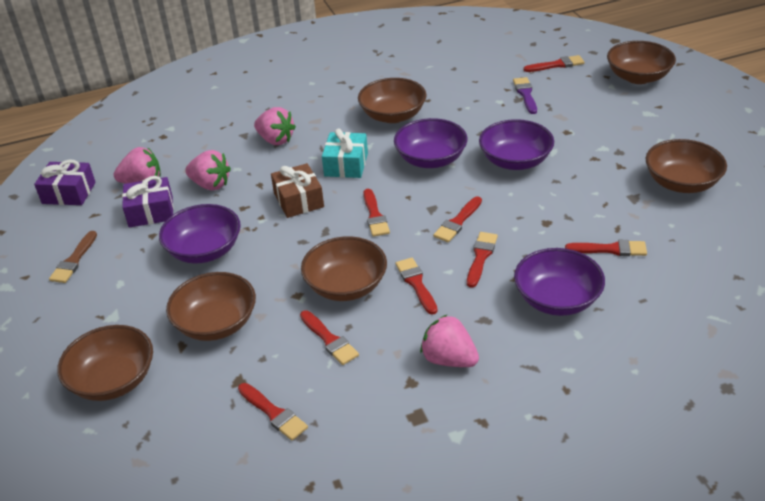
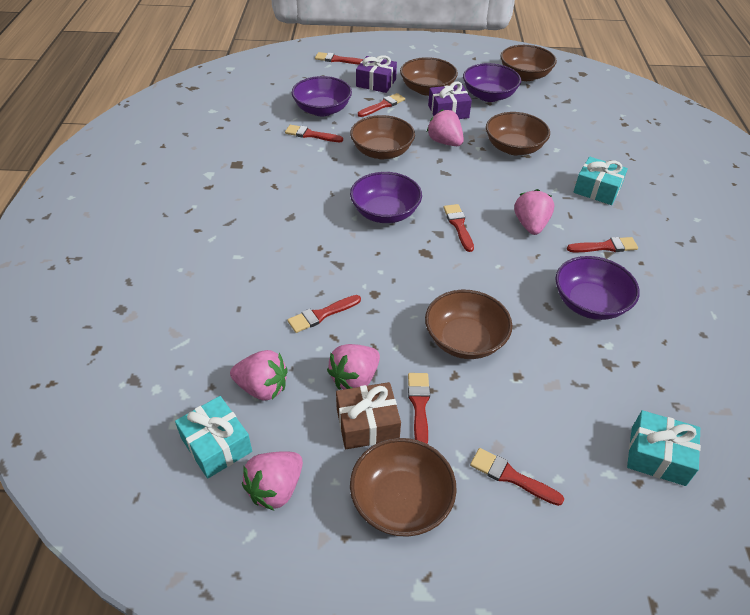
brown brush: 1 -> 0
pink strawberry: 4 -> 5
purple brush: 1 -> 0
turquoise gift: 1 -> 3

